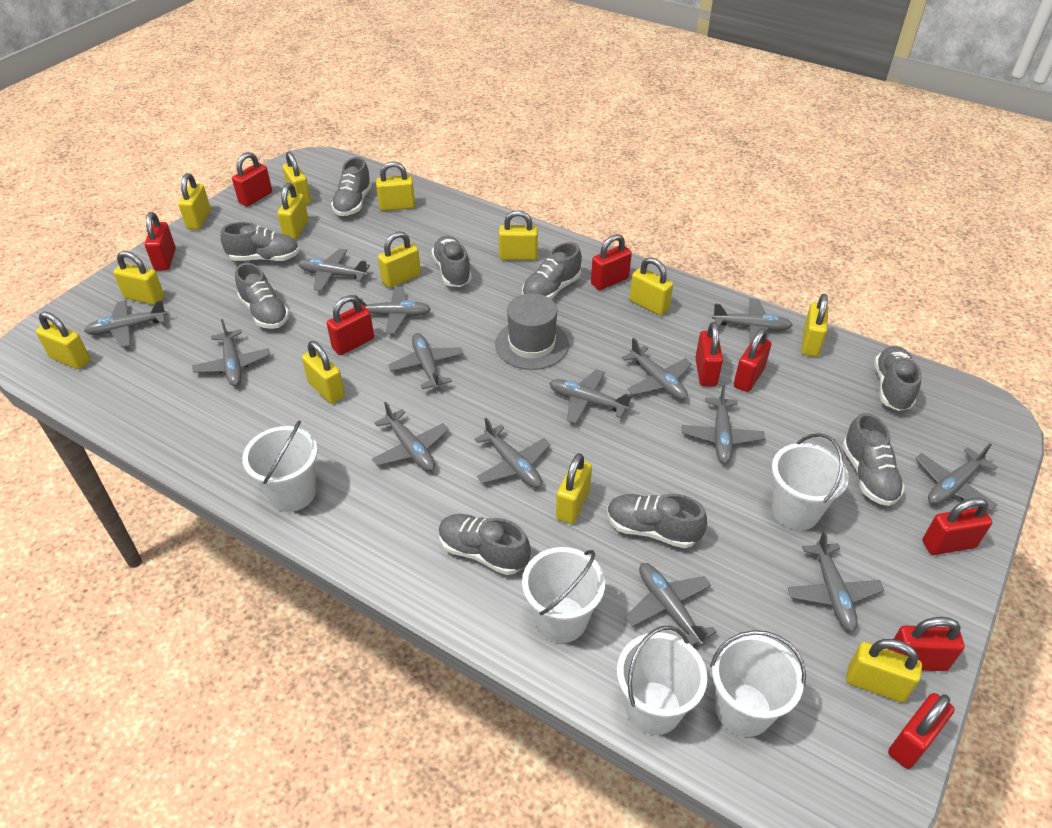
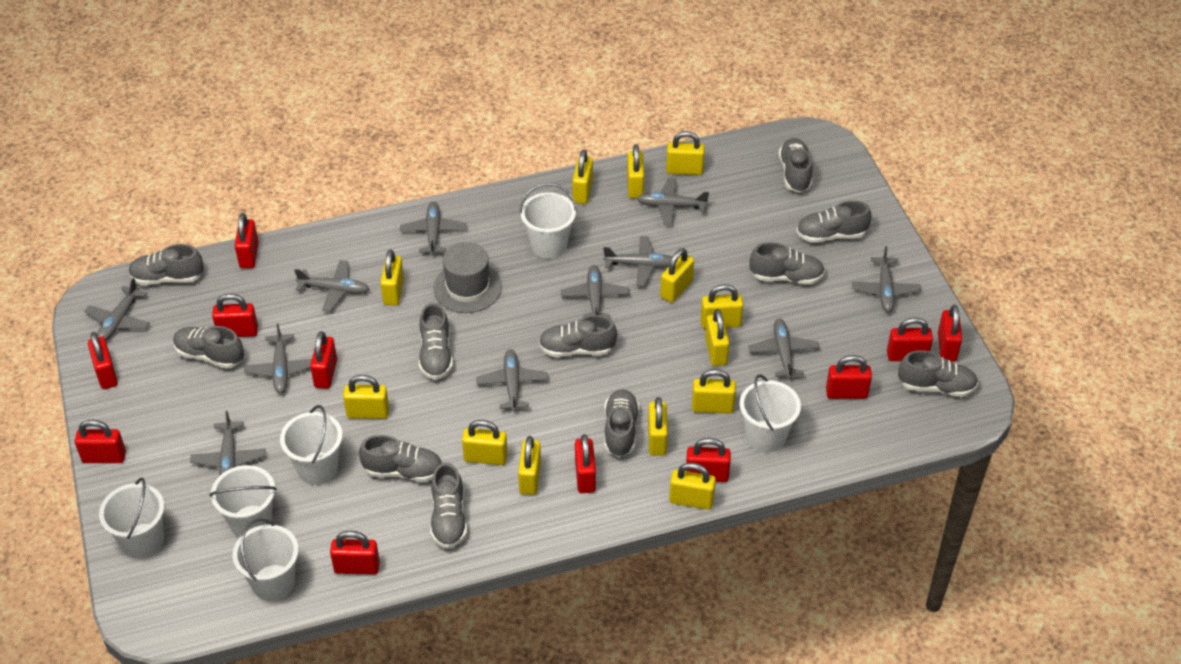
grey plane: 14 -> 11
grey shoe: 9 -> 11
red padlock: 9 -> 11
white bucket: 5 -> 6

